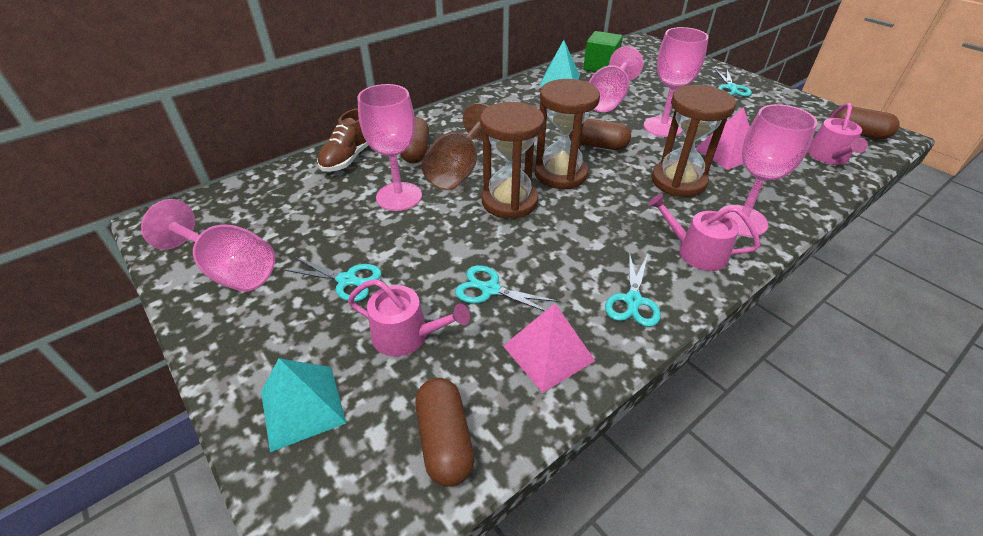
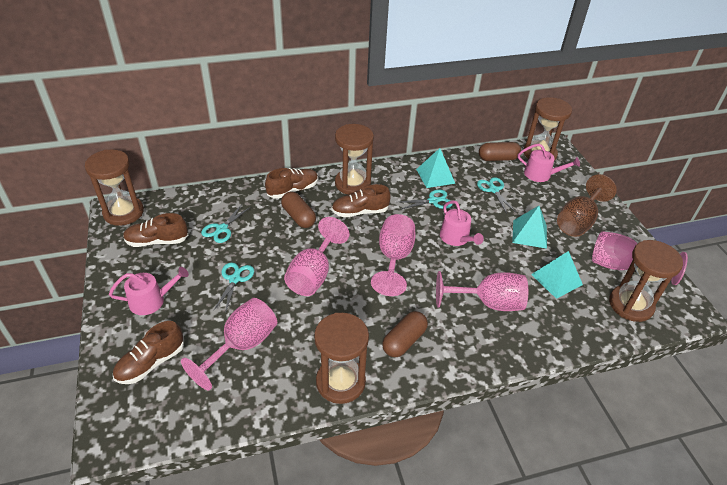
brown capsule: 4 -> 3
brown hourglass: 3 -> 5
brown shoe: 1 -> 4
green cube: 1 -> 0
pink pyramid: 2 -> 0
turquoise pyramid: 2 -> 3

